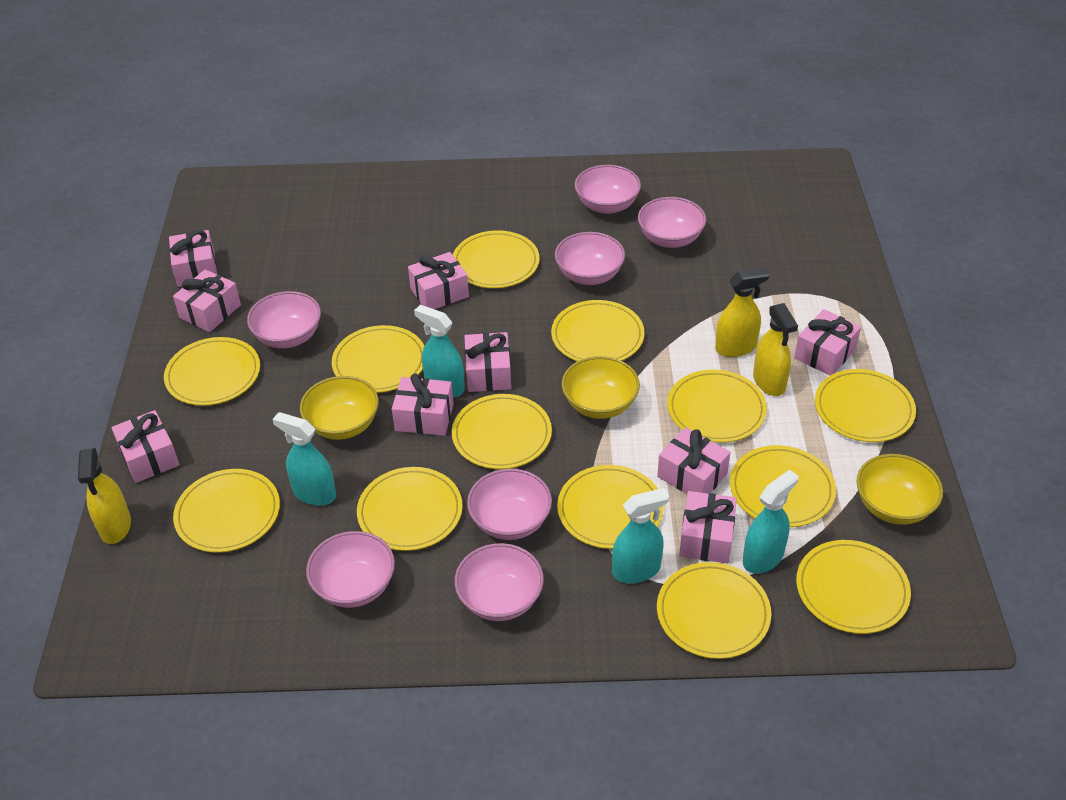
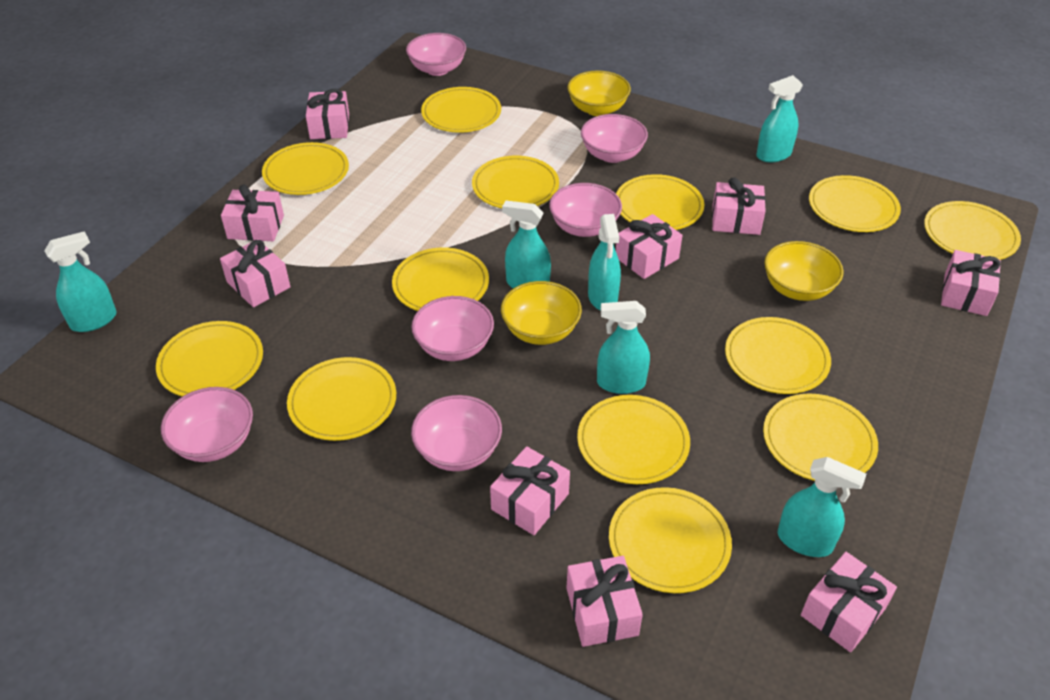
pink bowl: 7 -> 6
turquoise spray bottle: 4 -> 6
yellow spray bottle: 3 -> 0

